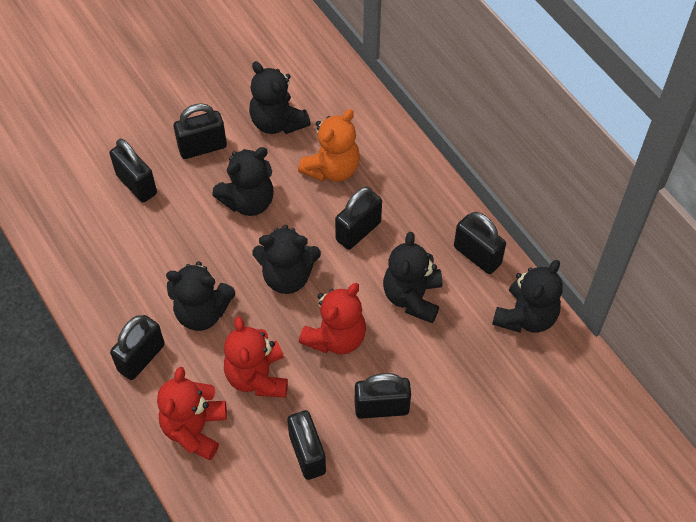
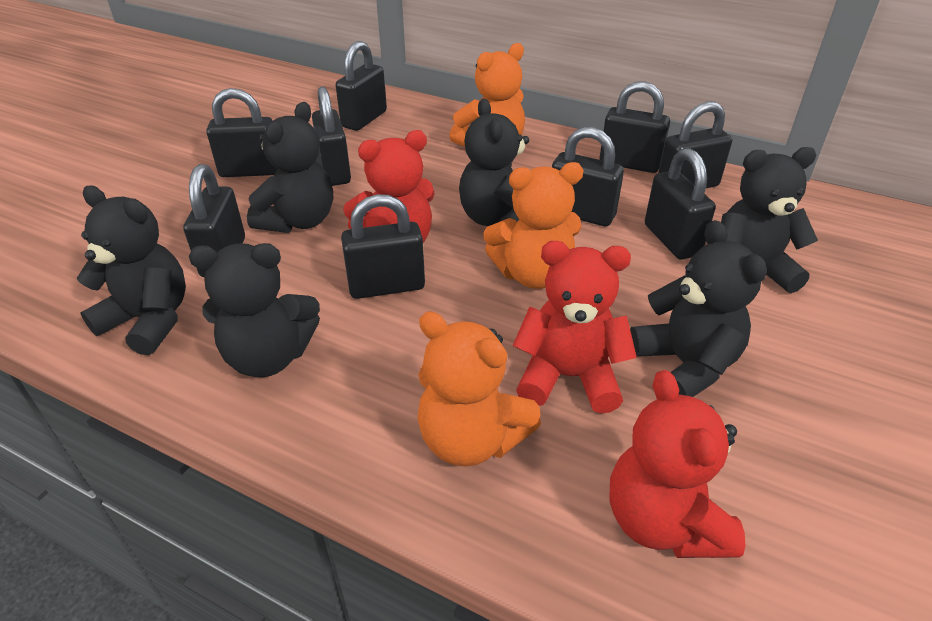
black padlock: 7 -> 9
orange teddy bear: 1 -> 3

